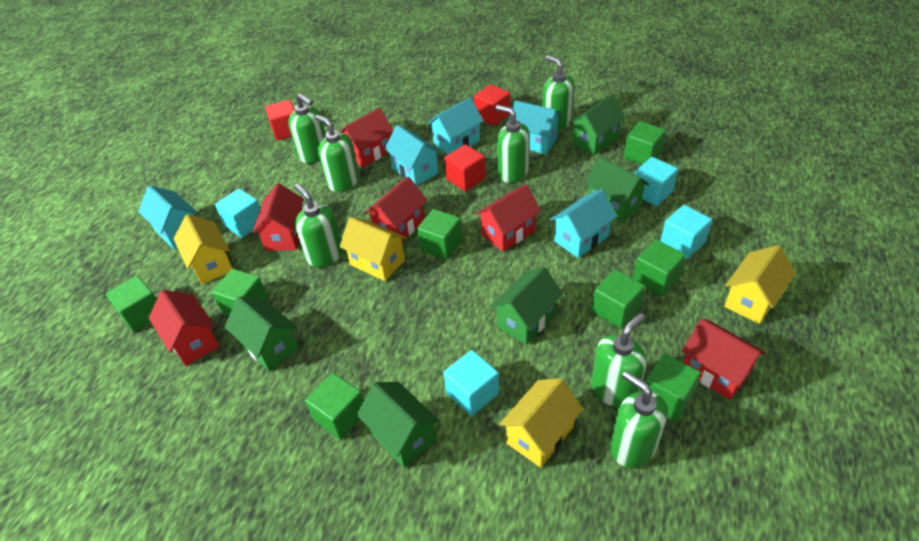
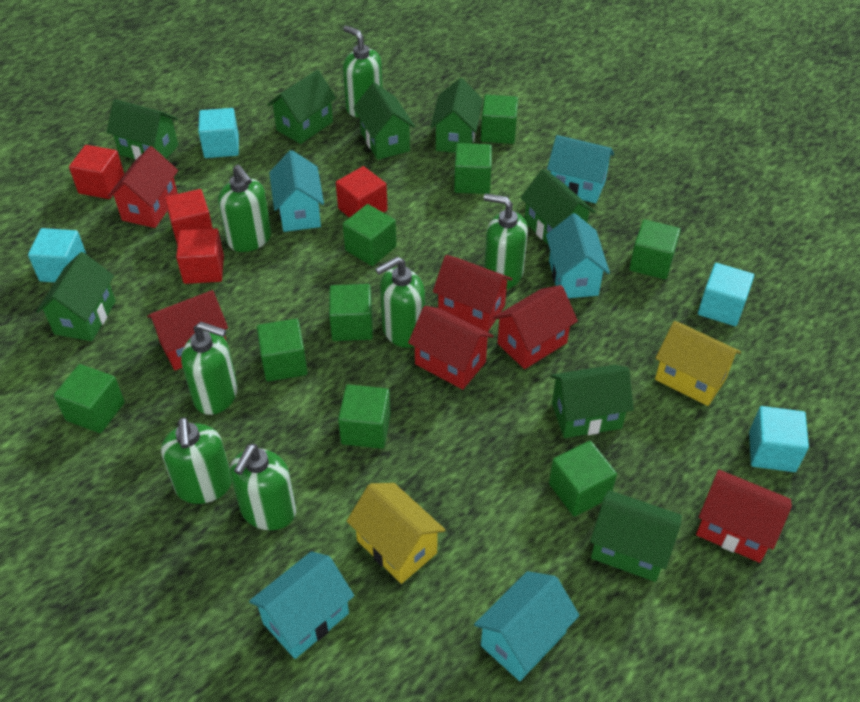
green cube: 8 -> 9
green house: 5 -> 8
red cube: 3 -> 4
yellow house: 4 -> 2

